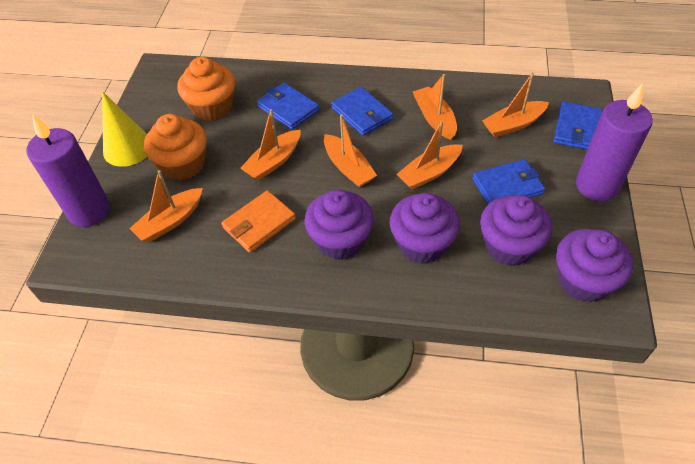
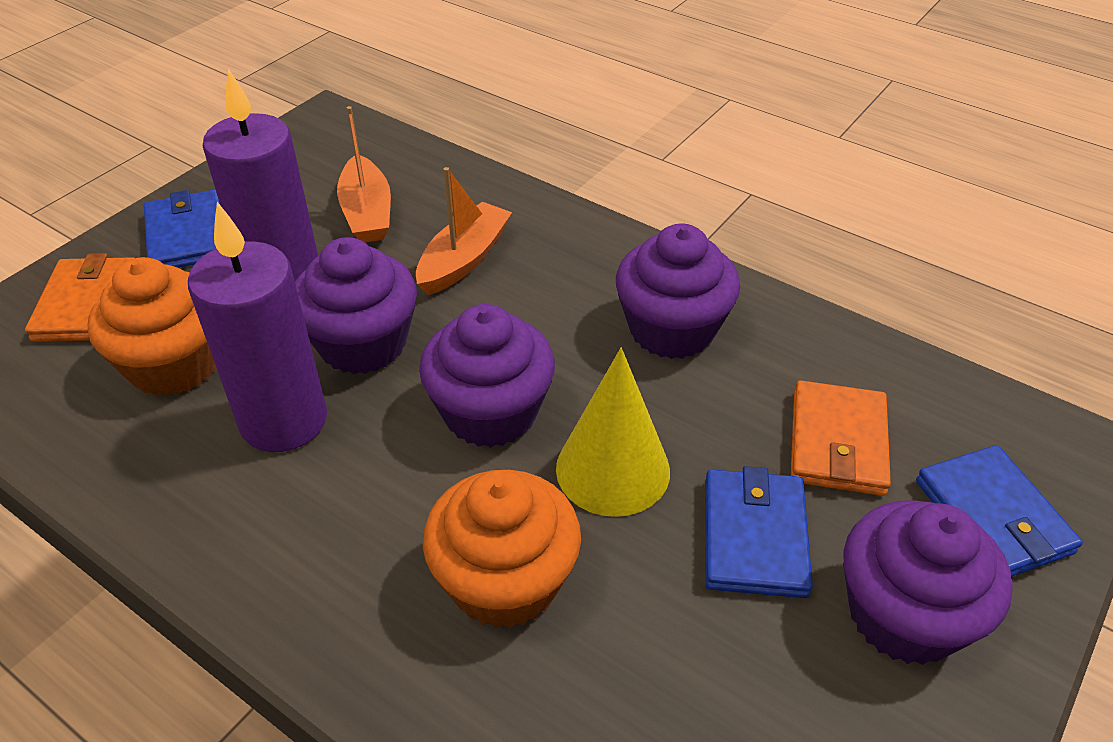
blue wallet: 4 -> 3
orange boat: 6 -> 2
orange wallet: 1 -> 2

